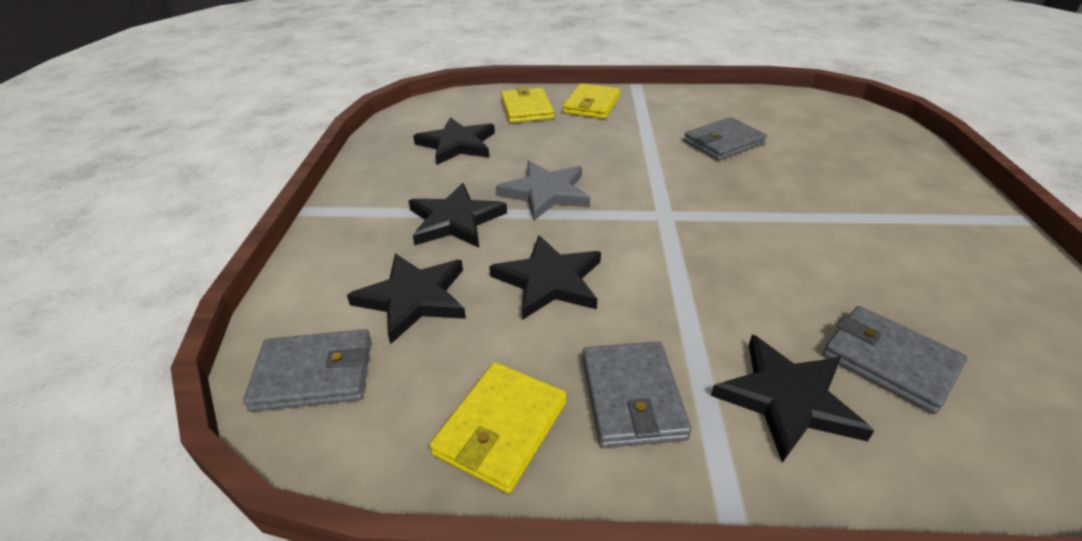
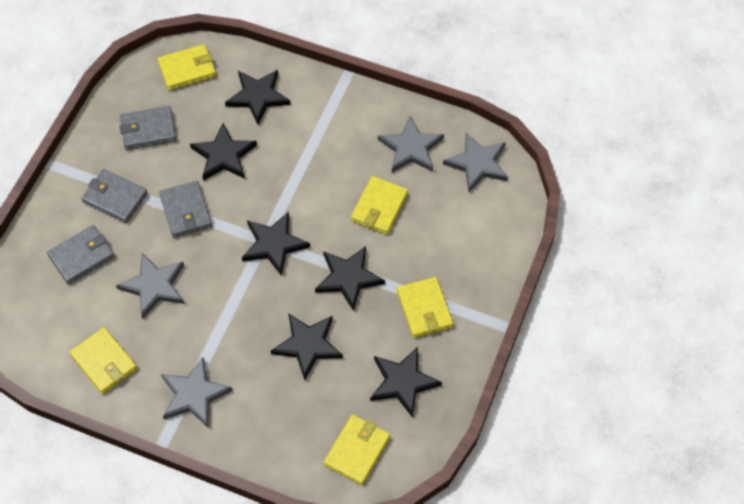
black star: 5 -> 6
grey star: 1 -> 4
yellow wallet: 3 -> 5

